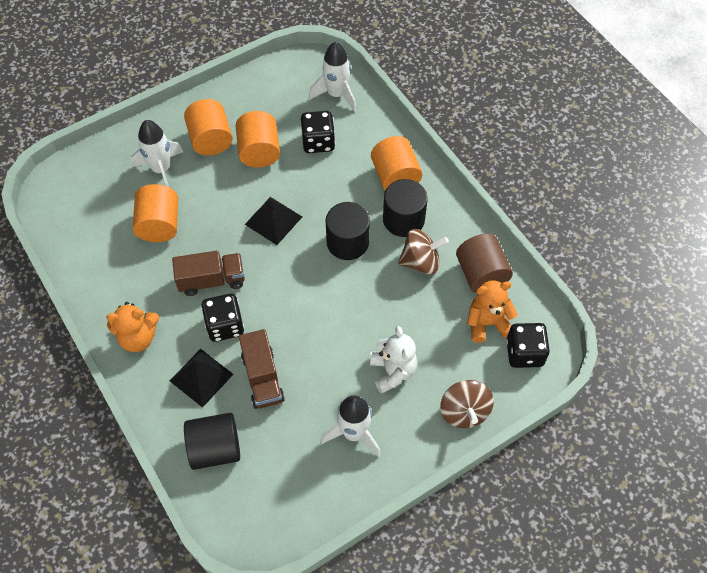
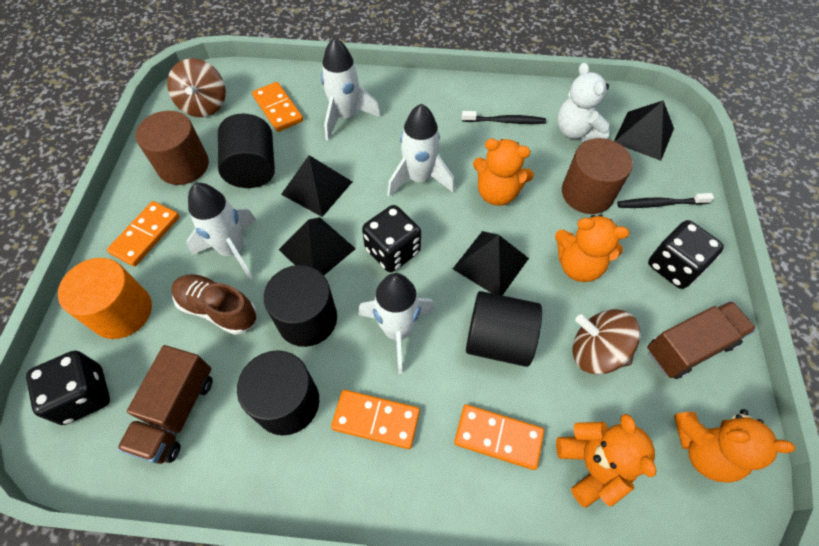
black cylinder: 3 -> 4
black pyramid: 2 -> 4
black toothbrush: 0 -> 2
brown cylinder: 1 -> 2
brown shoe: 0 -> 1
orange cylinder: 4 -> 1
orange domino: 0 -> 4
orange teddy bear: 2 -> 4
white rocket: 3 -> 4

